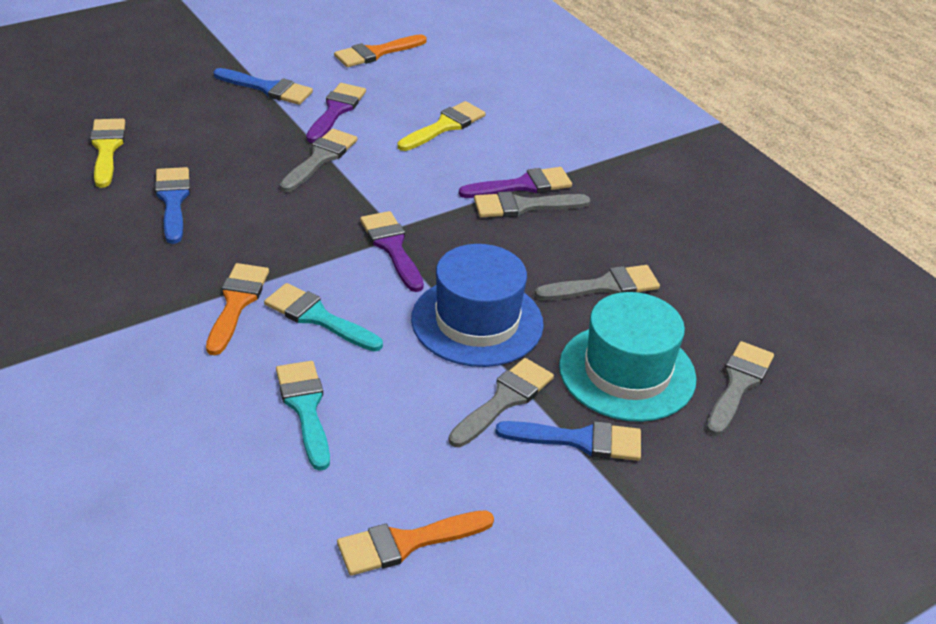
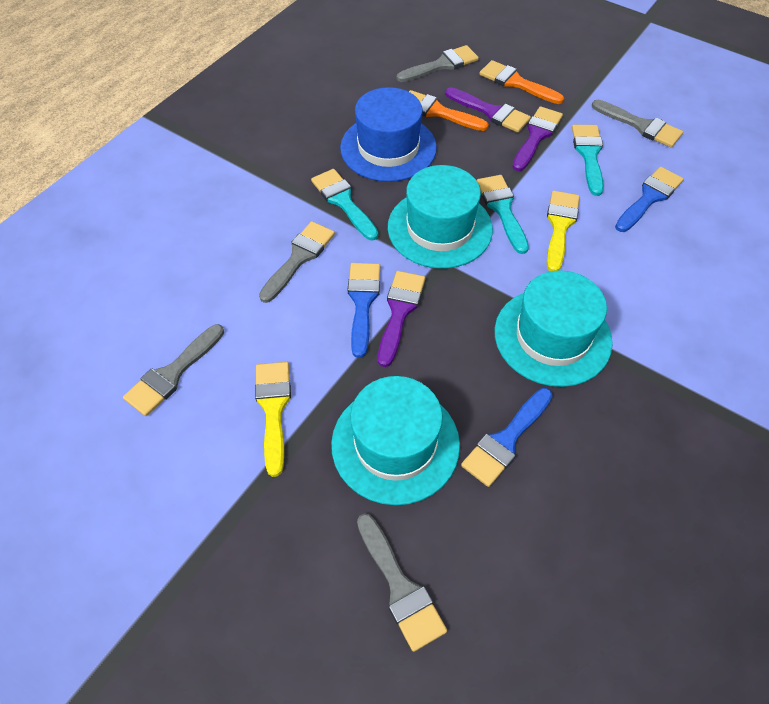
orange brush: 3 -> 2
turquoise brush: 2 -> 3
turquoise hat: 1 -> 3

